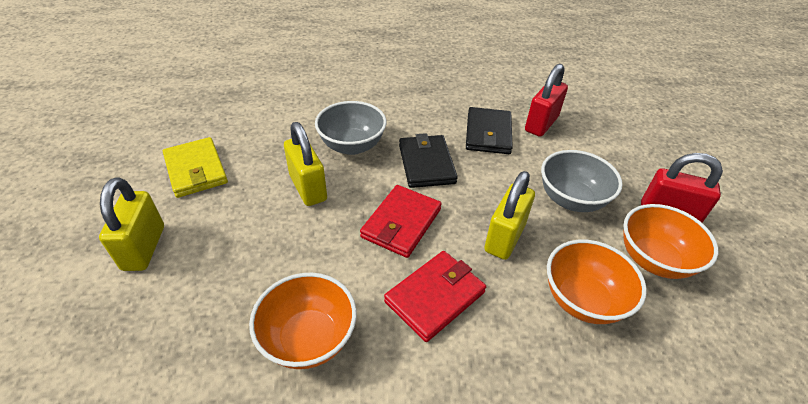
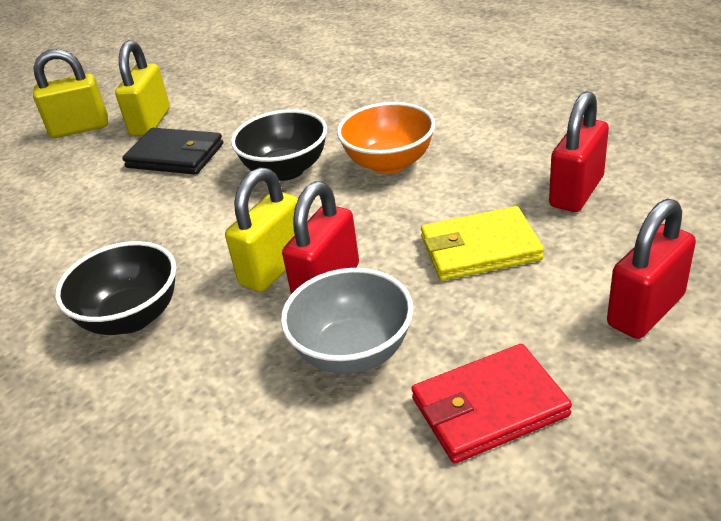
black bowl: 0 -> 2
black wallet: 2 -> 1
grey bowl: 2 -> 1
orange bowl: 3 -> 1
red padlock: 2 -> 3
red wallet: 2 -> 1

